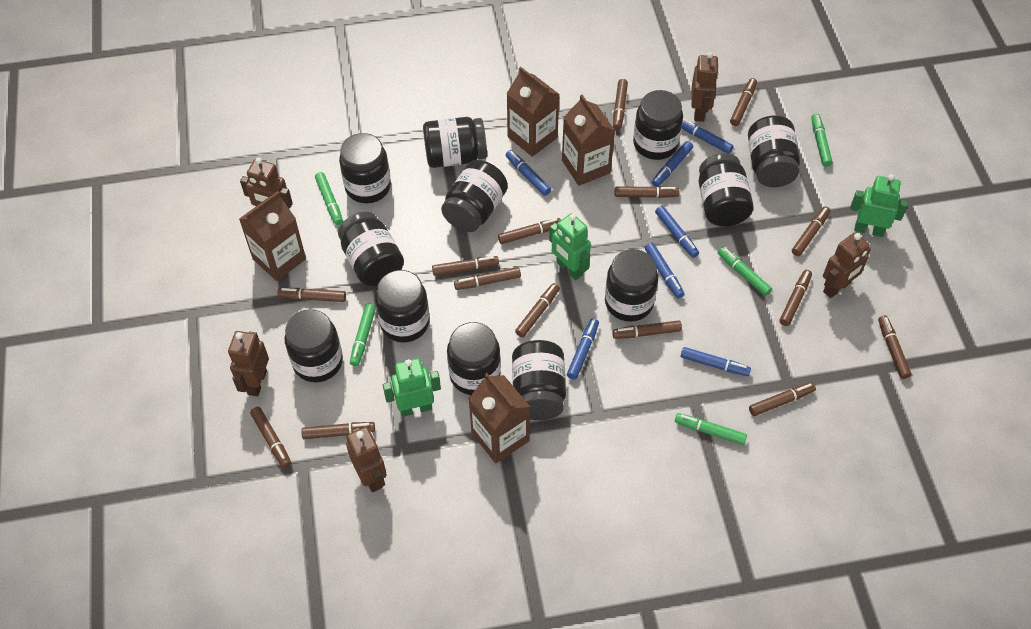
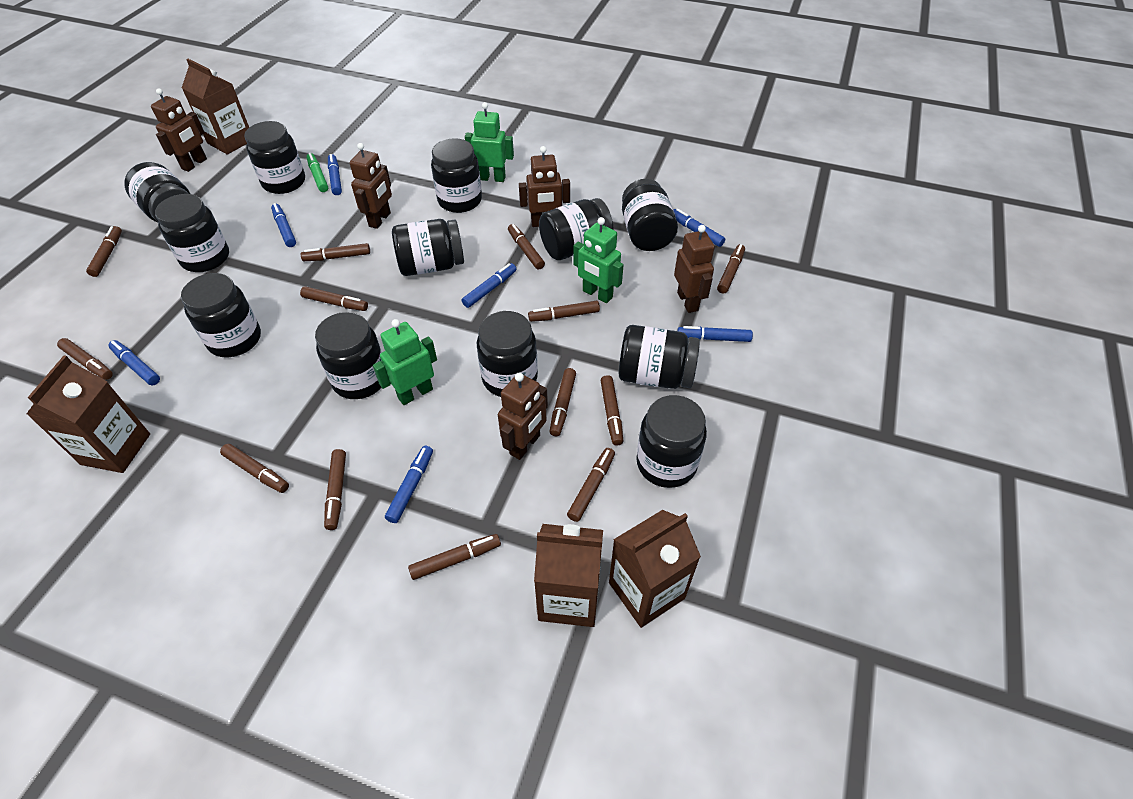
brown marker: 15 -> 13
green marker: 5 -> 1

